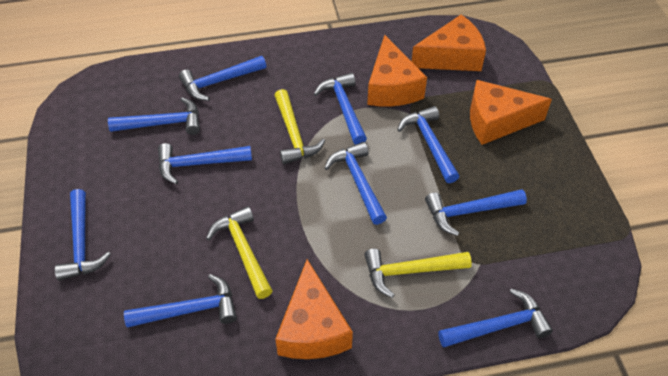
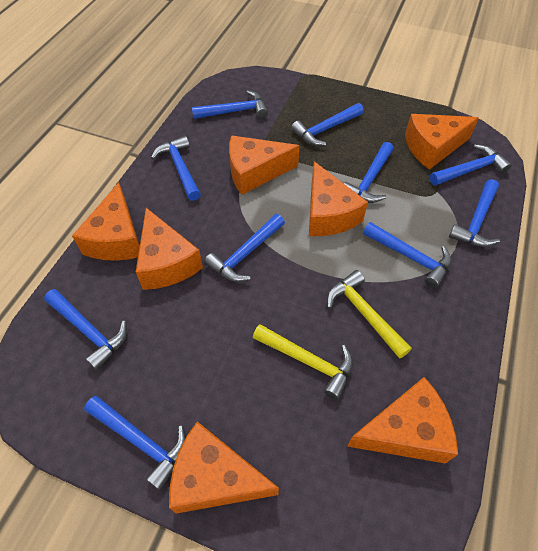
orange cheese: 4 -> 7
yellow hammer: 3 -> 2

